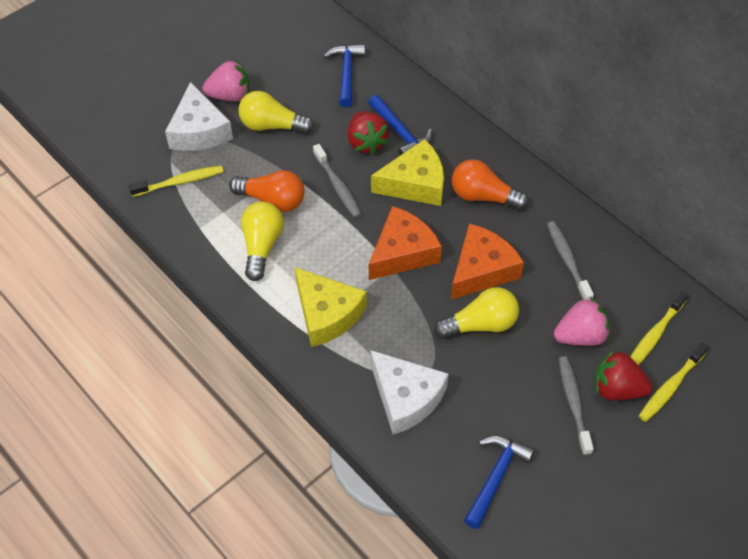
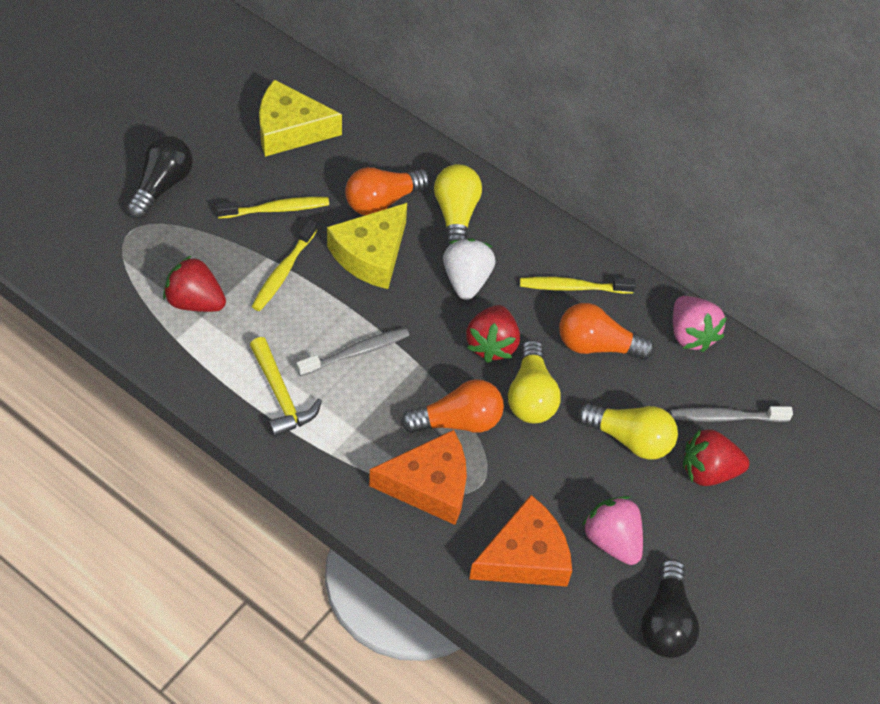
black light bulb: 0 -> 2
blue hammer: 3 -> 0
grey toothbrush: 3 -> 2
orange light bulb: 2 -> 3
red strawberry: 2 -> 3
white cheese: 2 -> 0
white strawberry: 0 -> 1
yellow hammer: 0 -> 1

